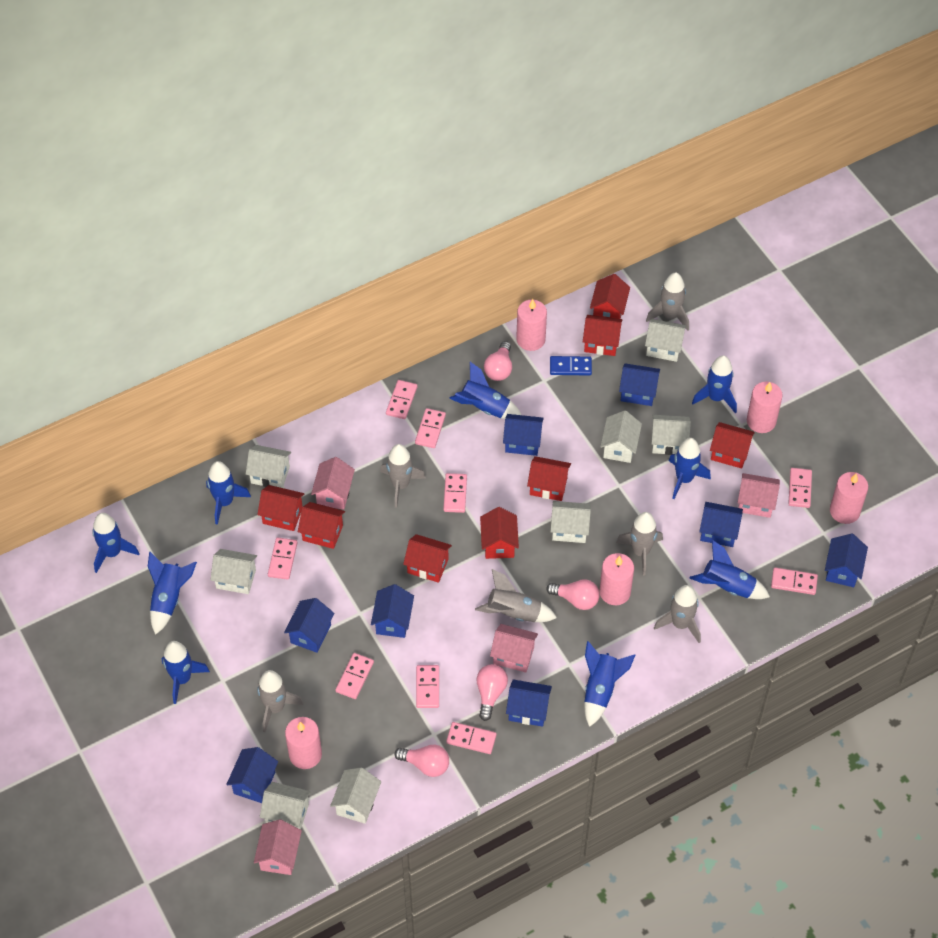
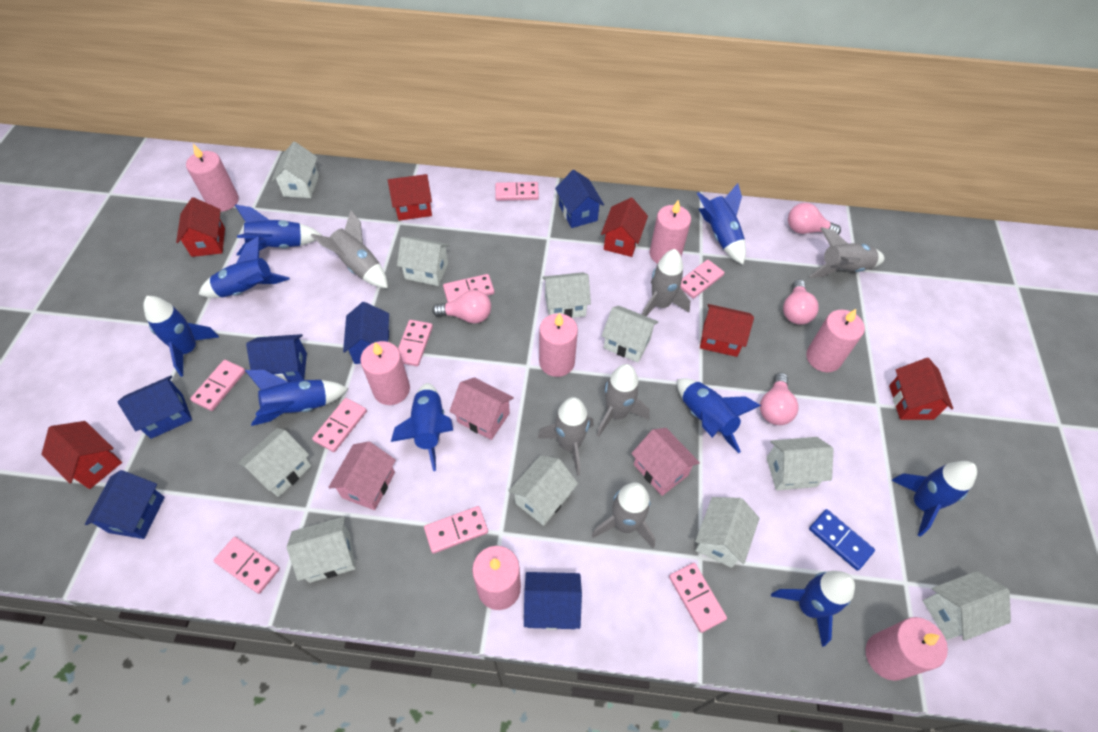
blue house: 8 -> 6
pink candle: 5 -> 7
pink house: 4 -> 3
red house: 8 -> 6
white house: 8 -> 10

